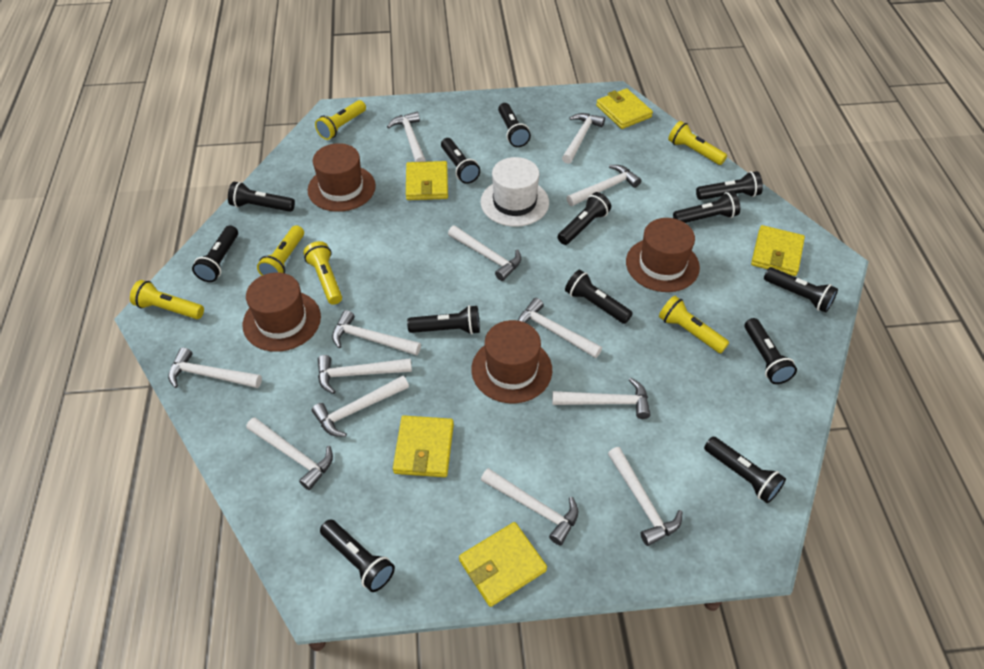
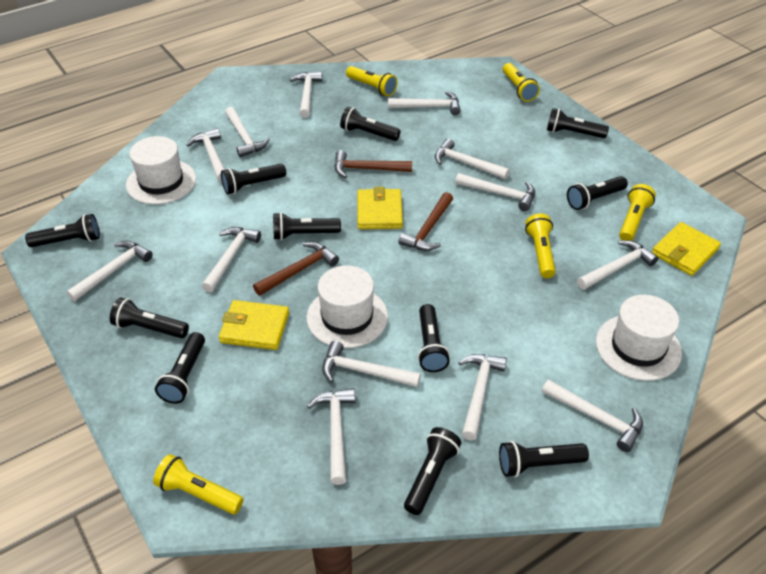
black flashlight: 13 -> 11
brown hammer: 0 -> 3
brown hat: 4 -> 0
white hat: 1 -> 3
yellow flashlight: 6 -> 5
yellow wallet: 5 -> 3

